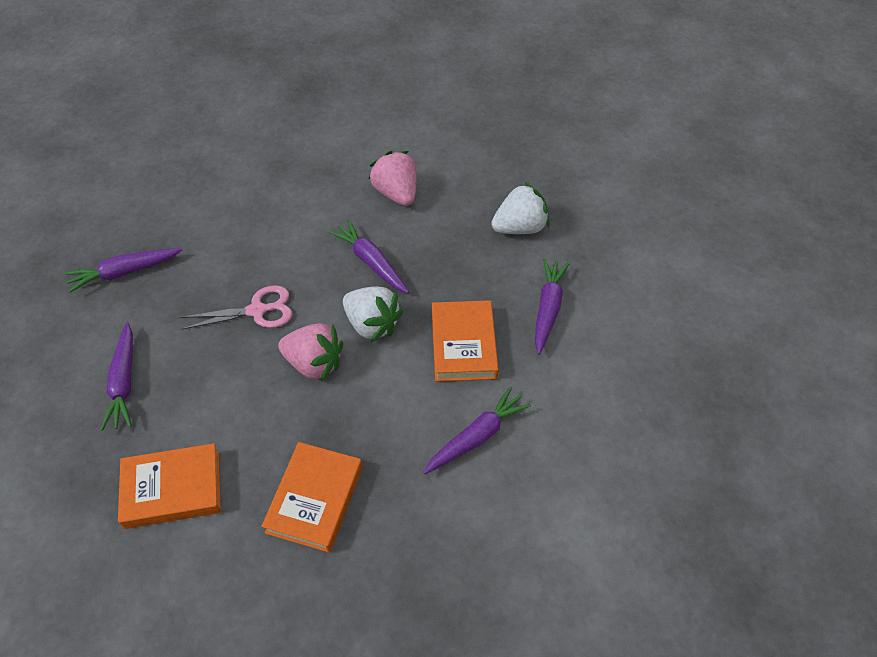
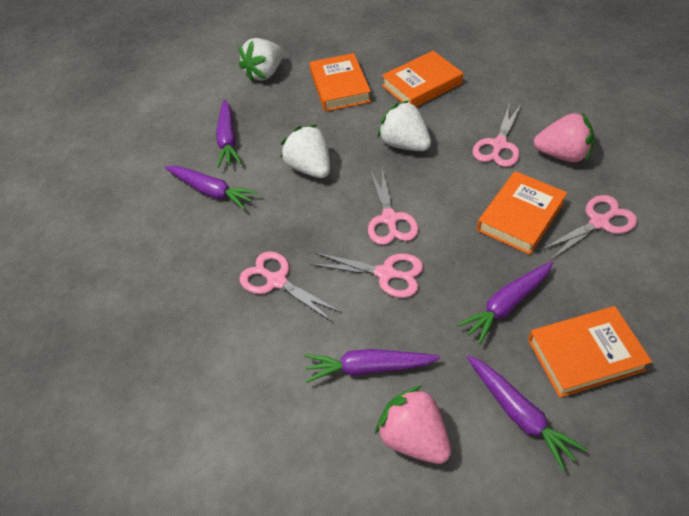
orange book: 3 -> 4
pink scissors: 1 -> 5
white strawberry: 2 -> 3

